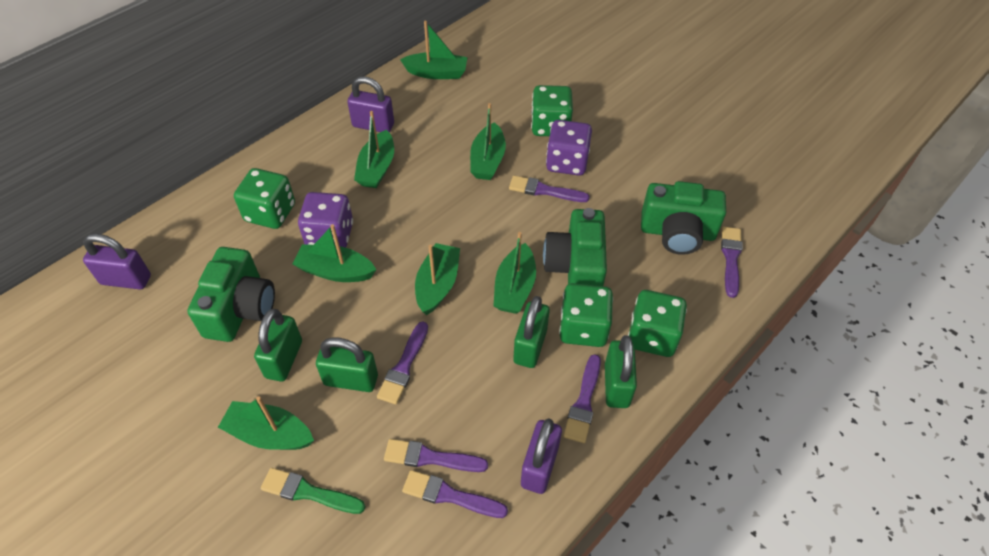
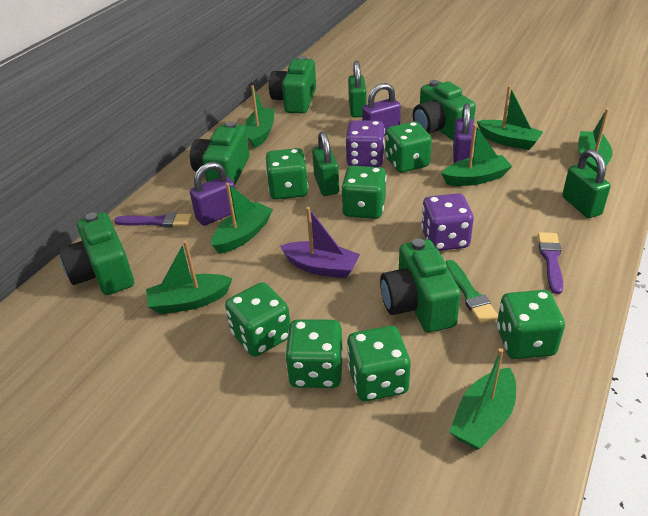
green camera: 3 -> 5
green dice: 4 -> 7
green padlock: 4 -> 3
purple boat: 0 -> 1
purple brush: 6 -> 2

